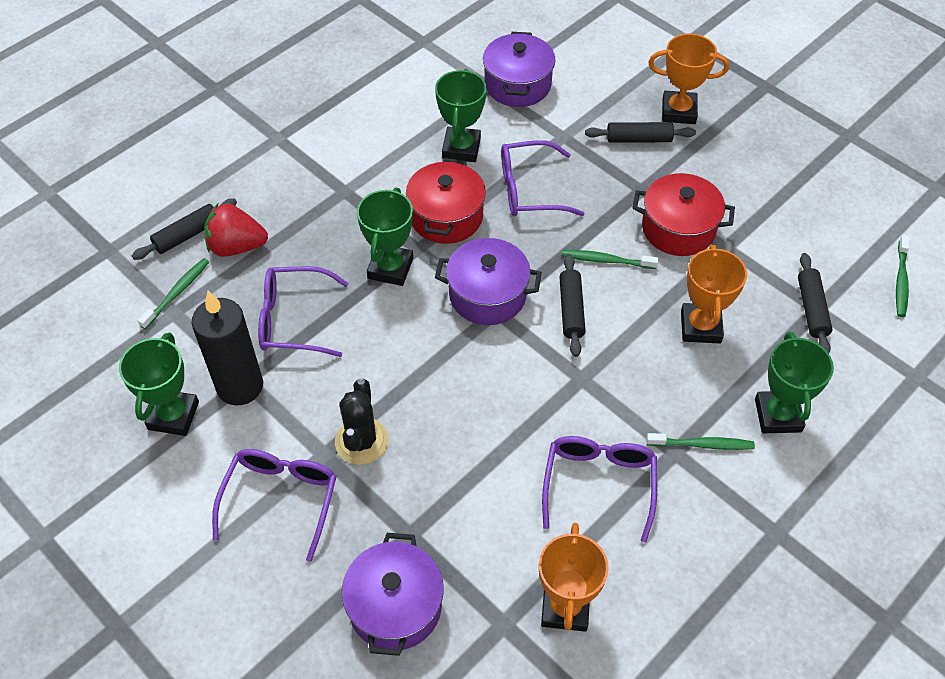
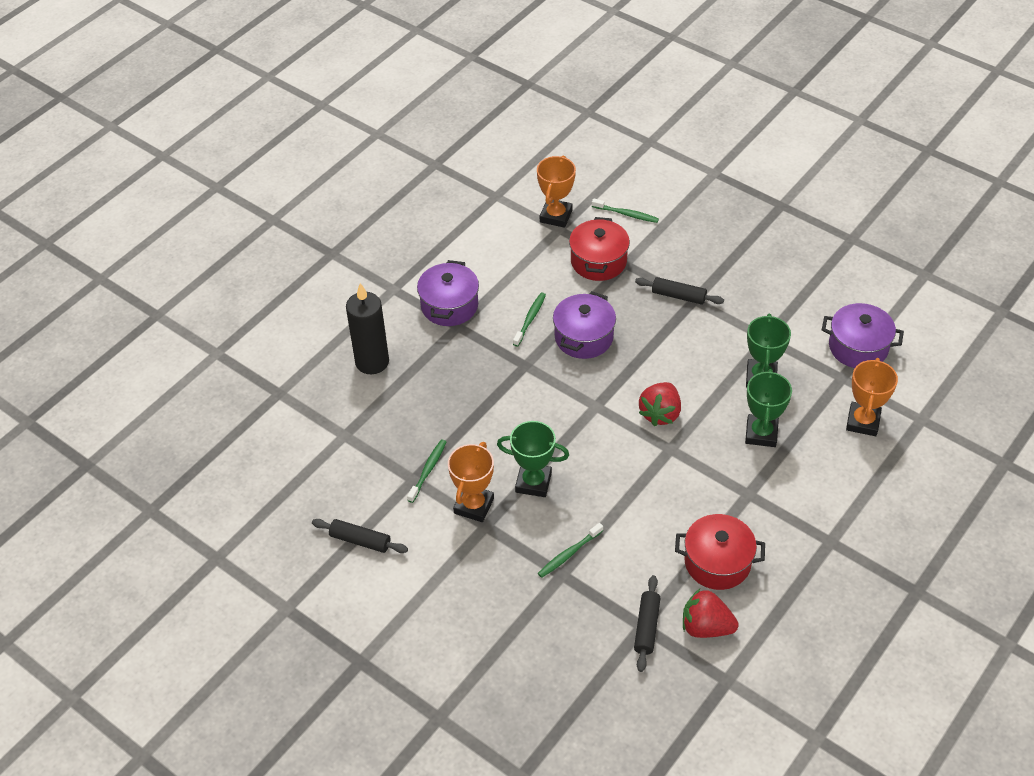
black cactus: 1 -> 0
black rolling pin: 4 -> 3
green trophy: 4 -> 3
purple glasses: 4 -> 0
red strawberry: 1 -> 2

